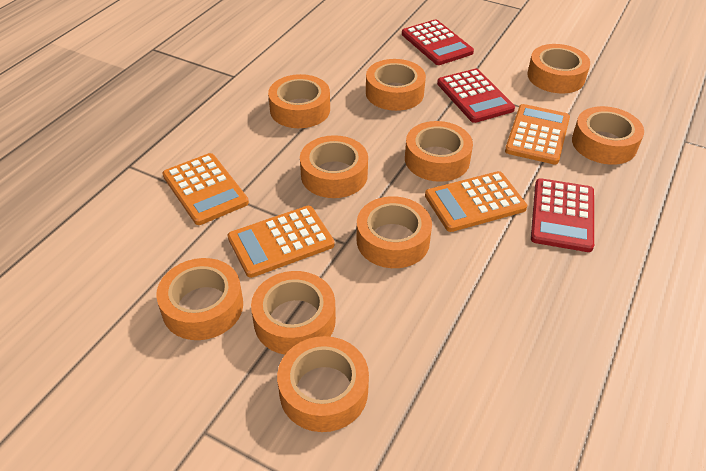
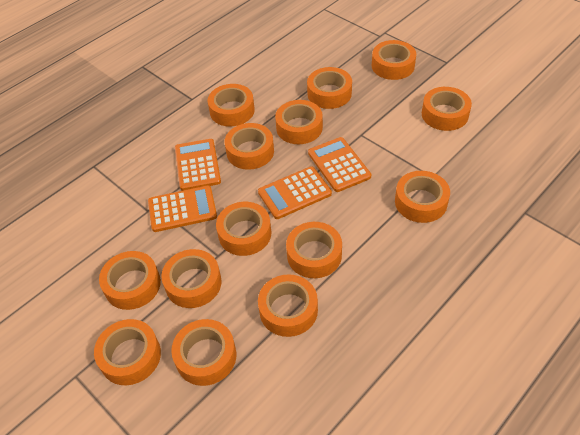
orange tape: 10 -> 14
red calculator: 3 -> 0

